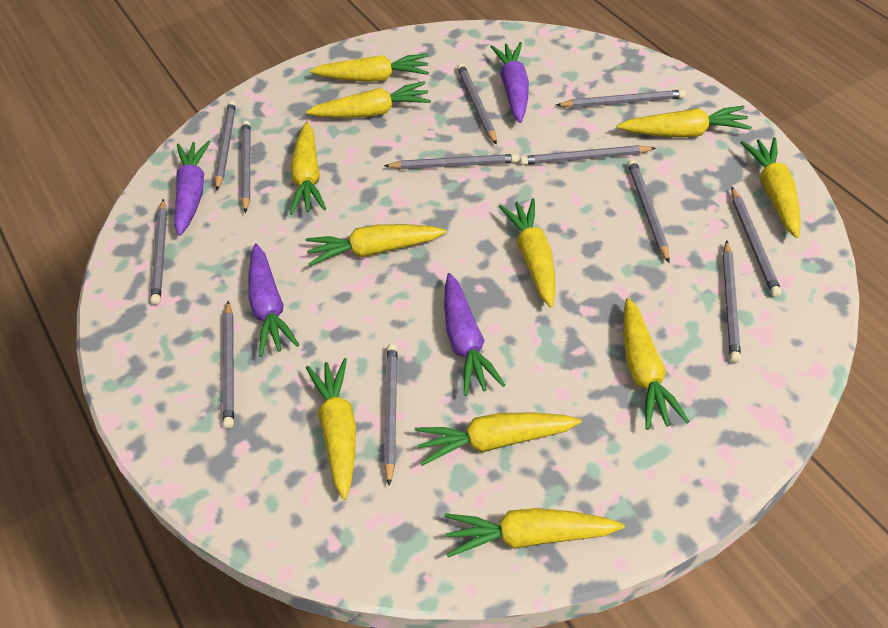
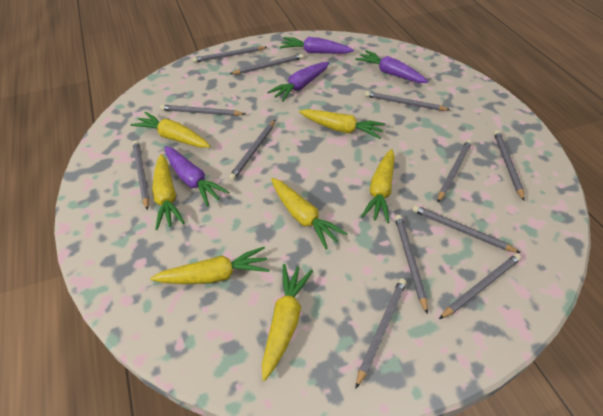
yellow carrot: 11 -> 7

